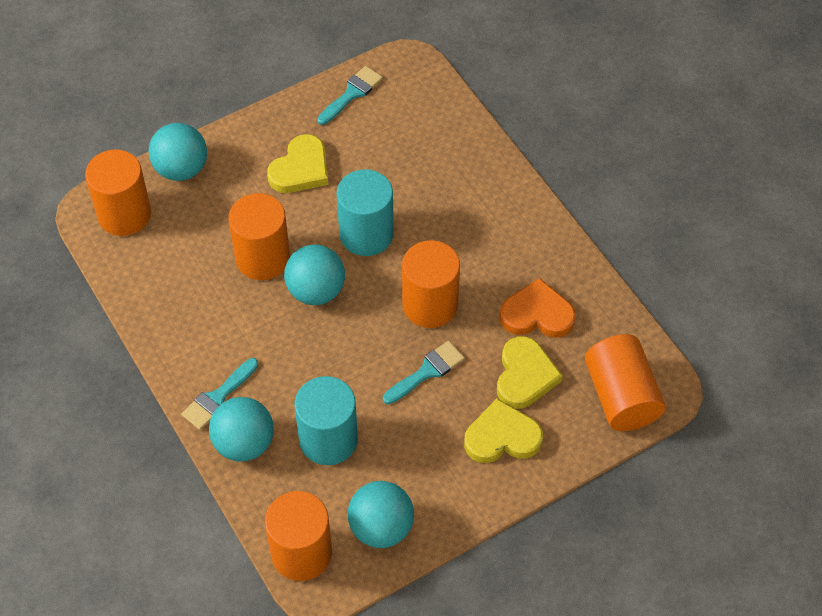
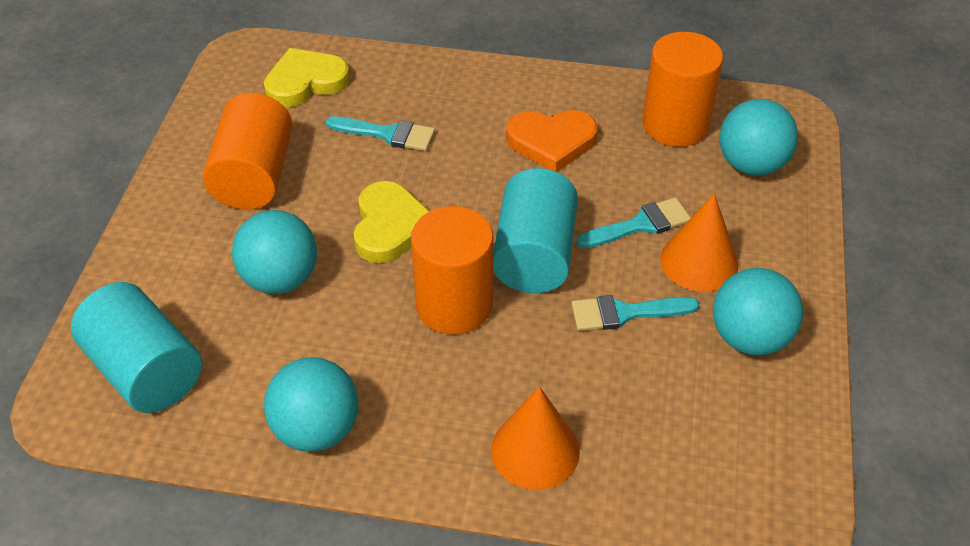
orange cone: 0 -> 2
orange cylinder: 5 -> 3
yellow heart: 3 -> 2

